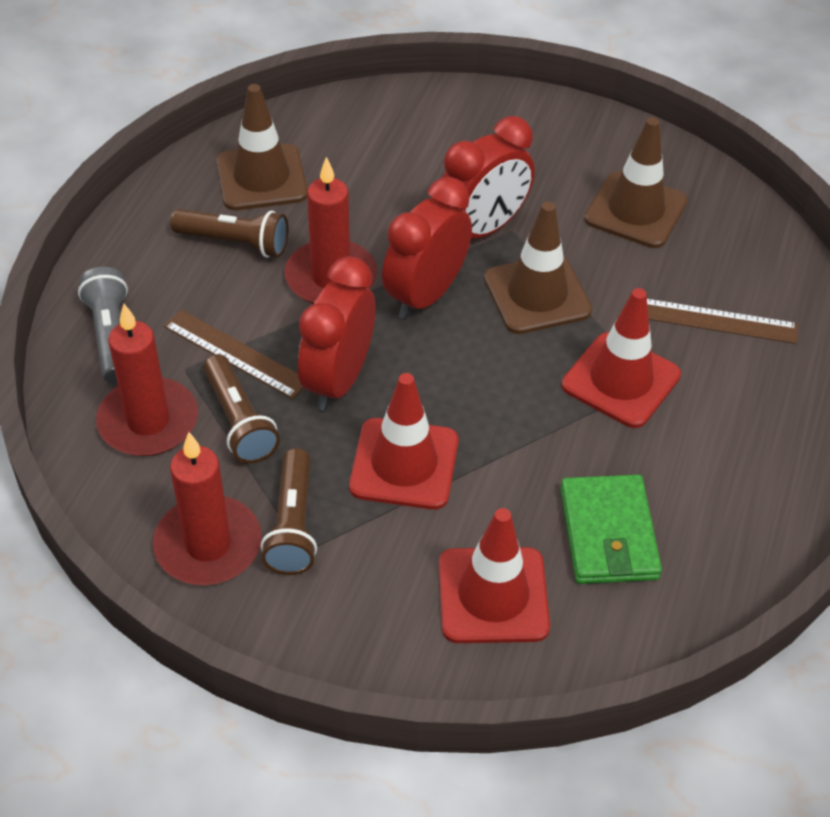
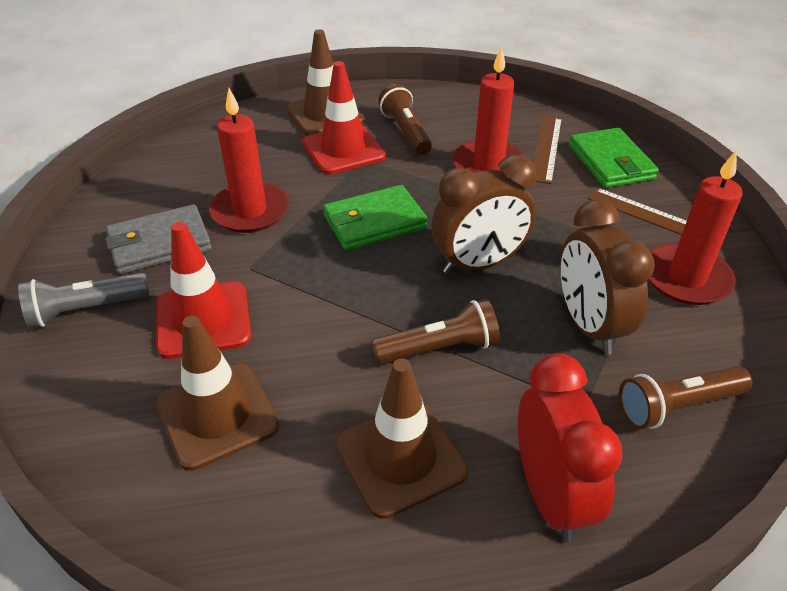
brown clock: 0 -> 2
green wallet: 1 -> 2
grey wallet: 0 -> 1
red clock: 3 -> 1
red traffic cone: 3 -> 2

